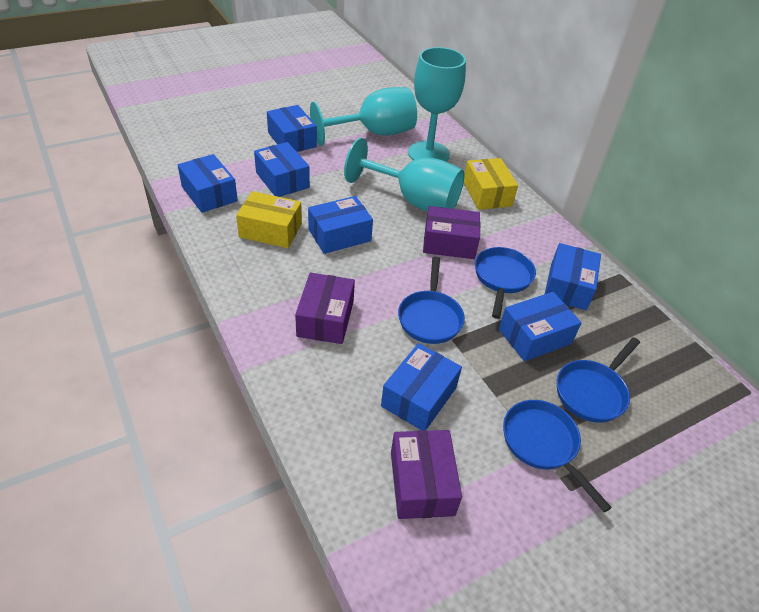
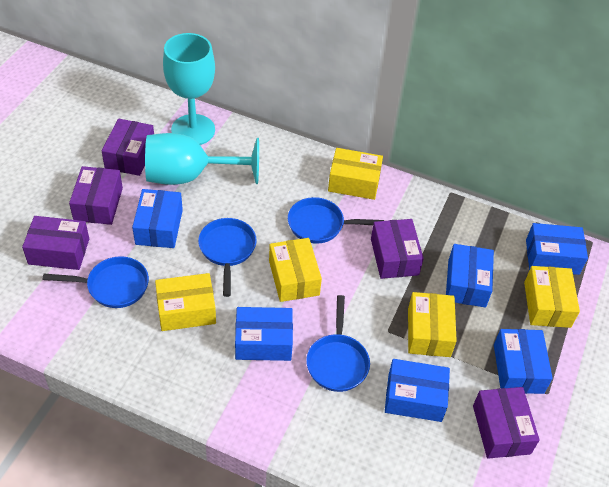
blue box: 7 -> 6
purple box: 3 -> 5
turquoise goblet: 3 -> 2
yellow box: 2 -> 5

